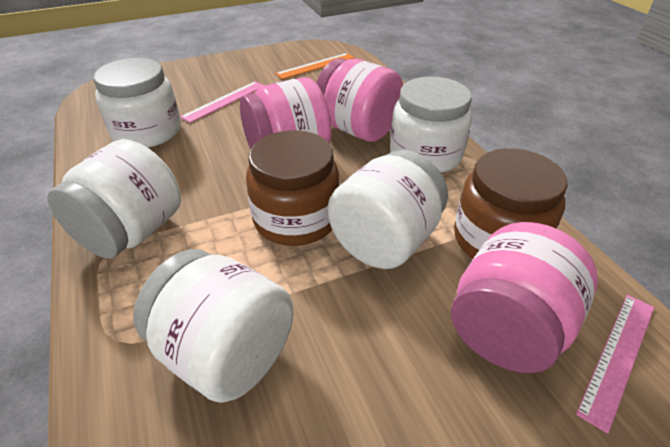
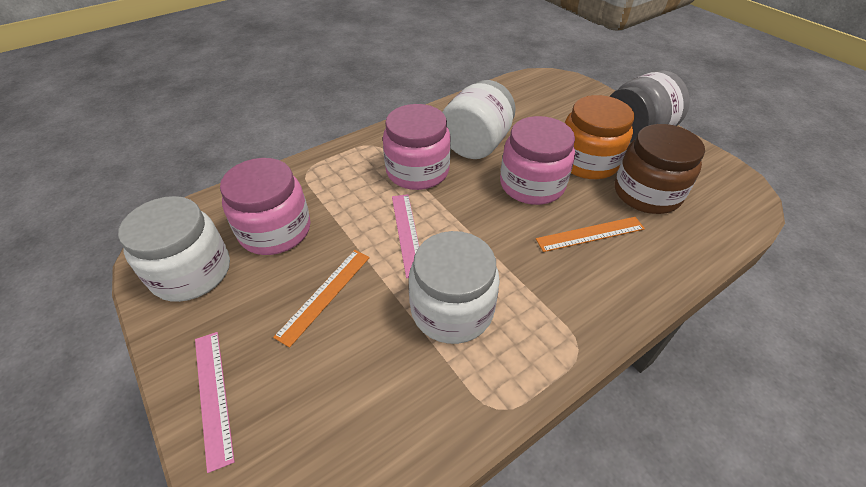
brown jar: 2 -> 1
grey jar: 0 -> 1
orange jar: 0 -> 1
orange ruler: 1 -> 2
white jar: 5 -> 3

